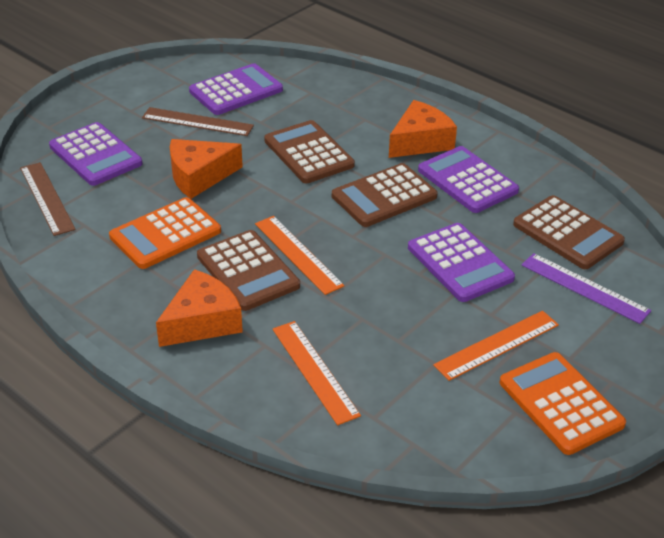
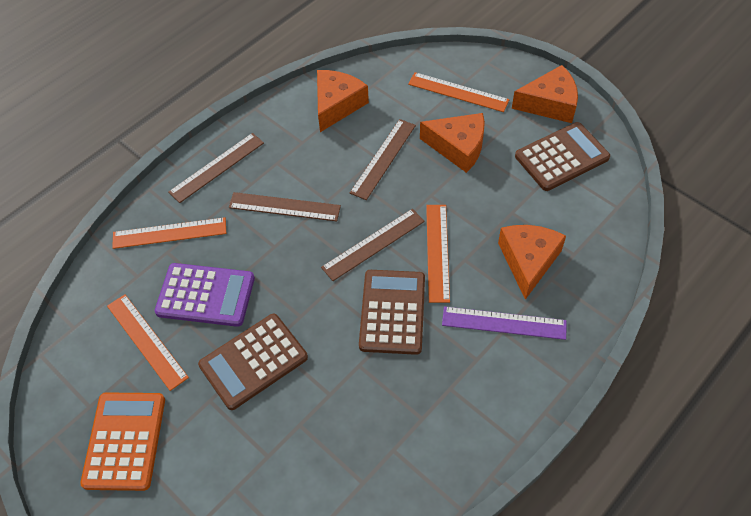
brown calculator: 4 -> 3
brown ruler: 2 -> 4
orange calculator: 2 -> 1
orange cheese: 3 -> 4
orange ruler: 3 -> 4
purple calculator: 4 -> 1

